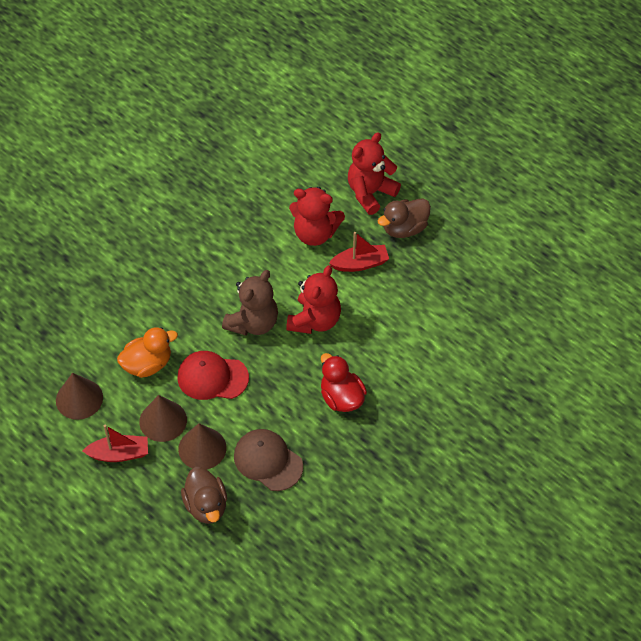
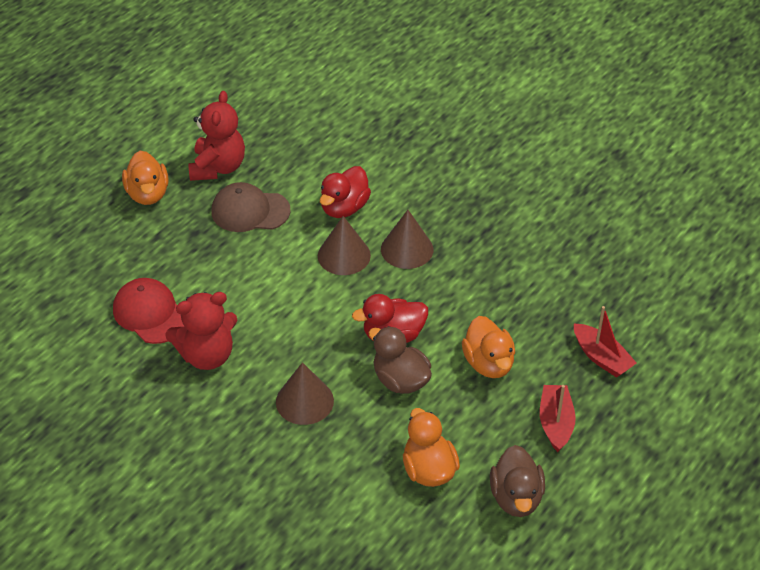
brown teddy bear: 1 -> 0
orange duck: 1 -> 3
red duck: 1 -> 2
red teddy bear: 3 -> 2

